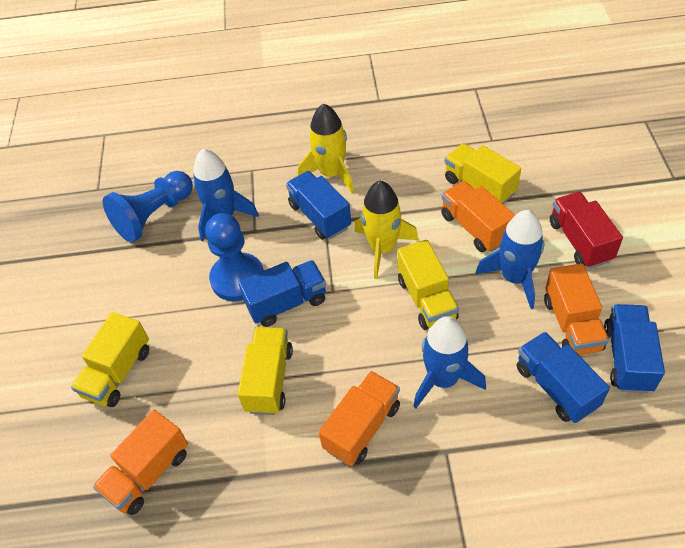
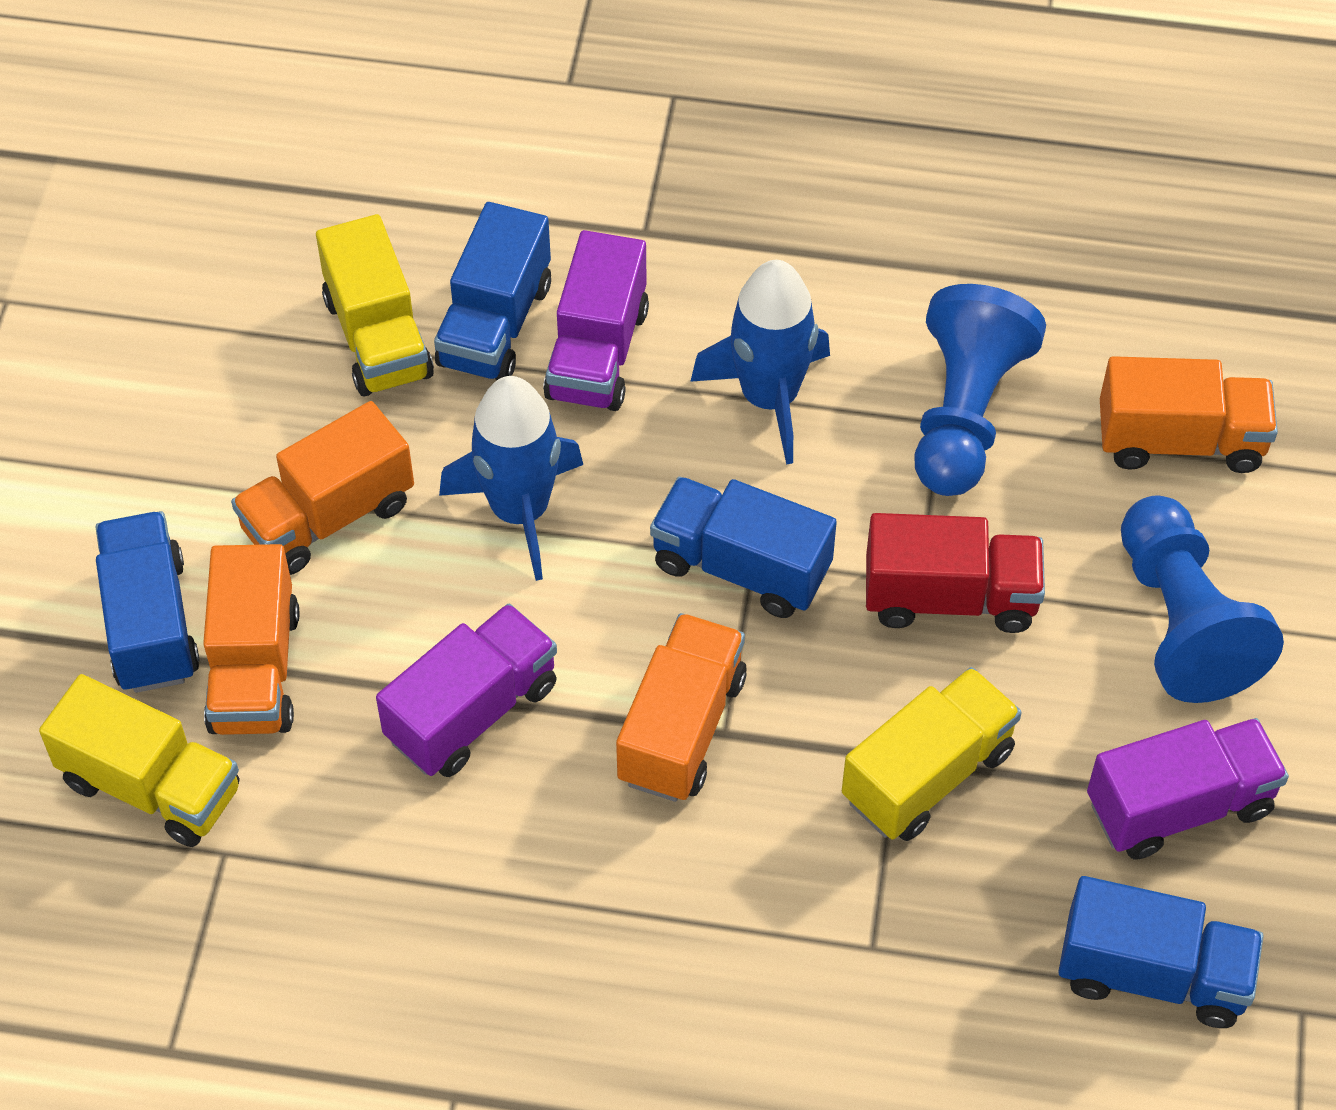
blue rocket: 3 -> 2
purple truck: 0 -> 3
yellow rocket: 2 -> 0
yellow truck: 4 -> 3

